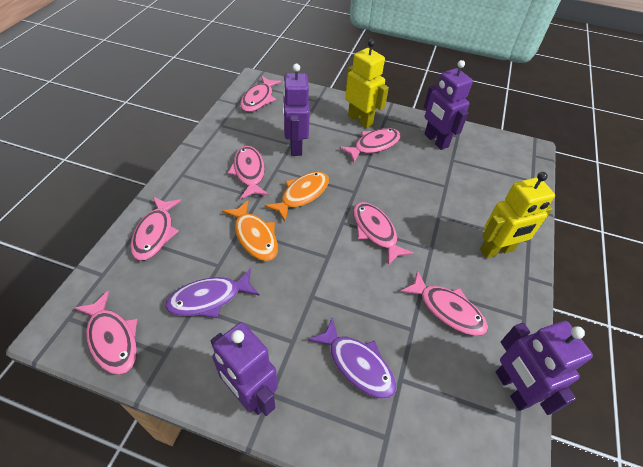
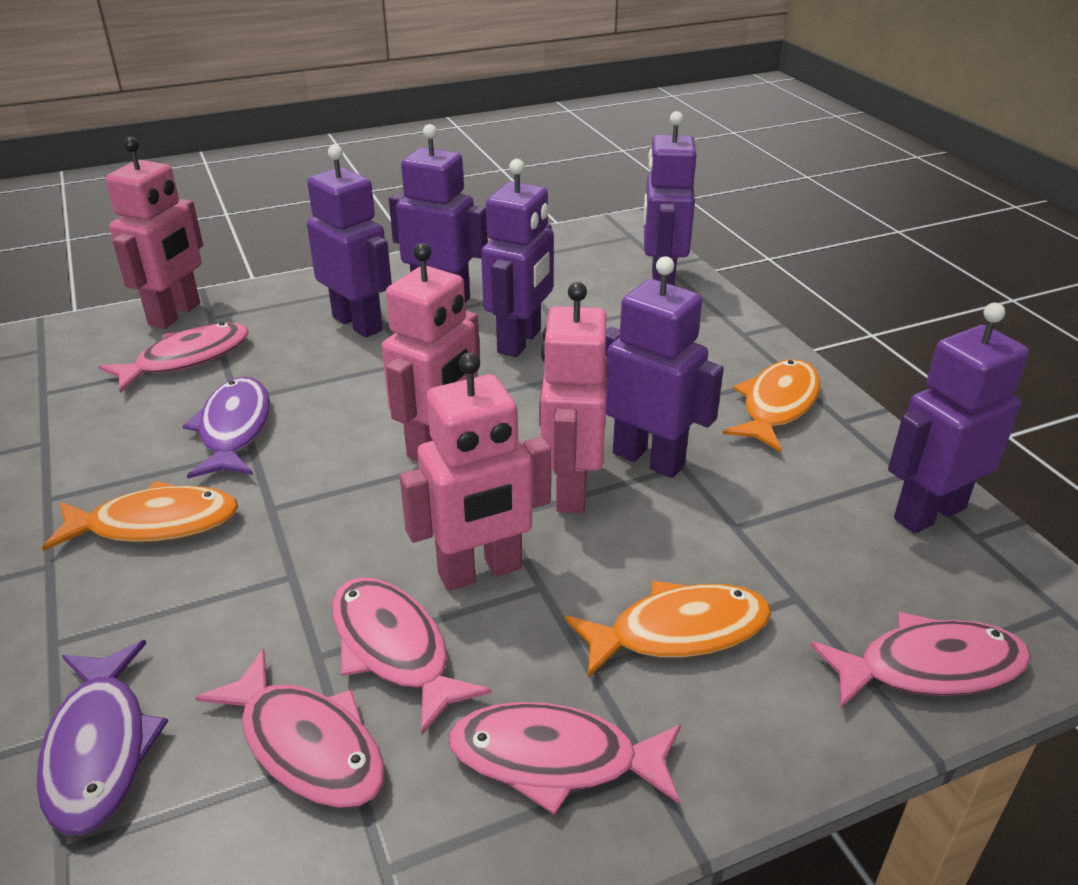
orange fish: 2 -> 3
pink fish: 7 -> 5
pink robot: 0 -> 4
purple robot: 4 -> 6
yellow robot: 2 -> 0

